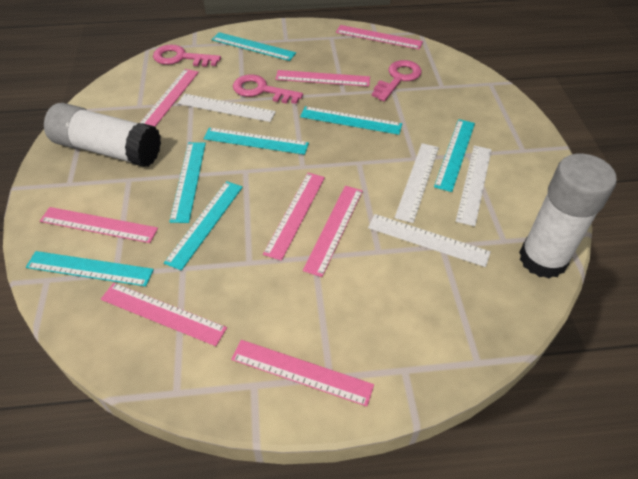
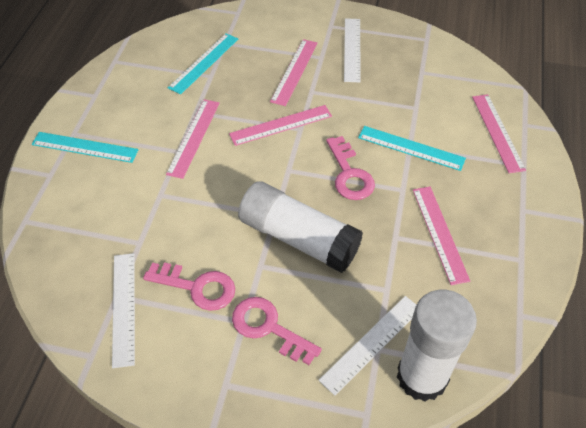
pink ruler: 8 -> 5
turquoise ruler: 7 -> 3
white ruler: 4 -> 3

